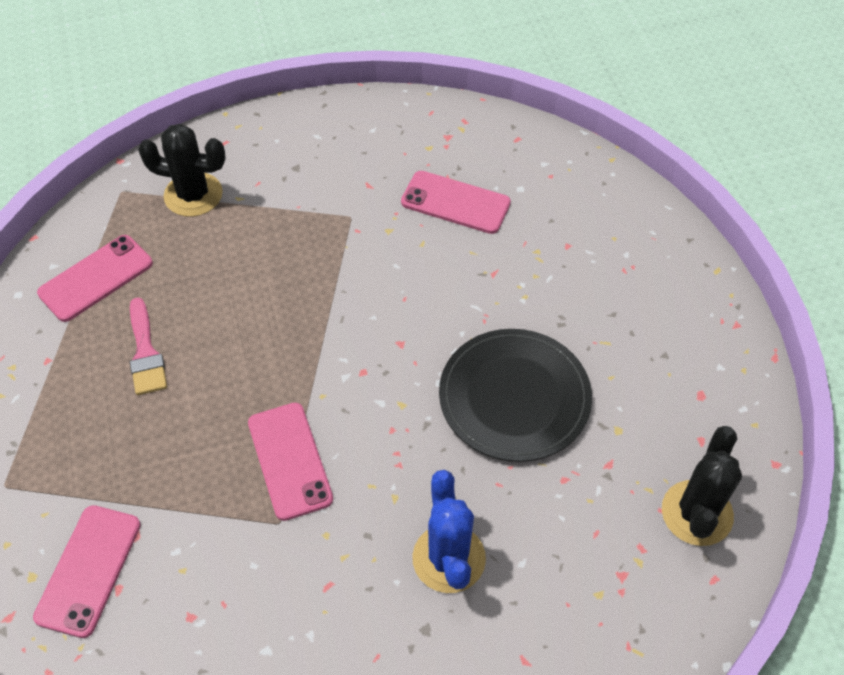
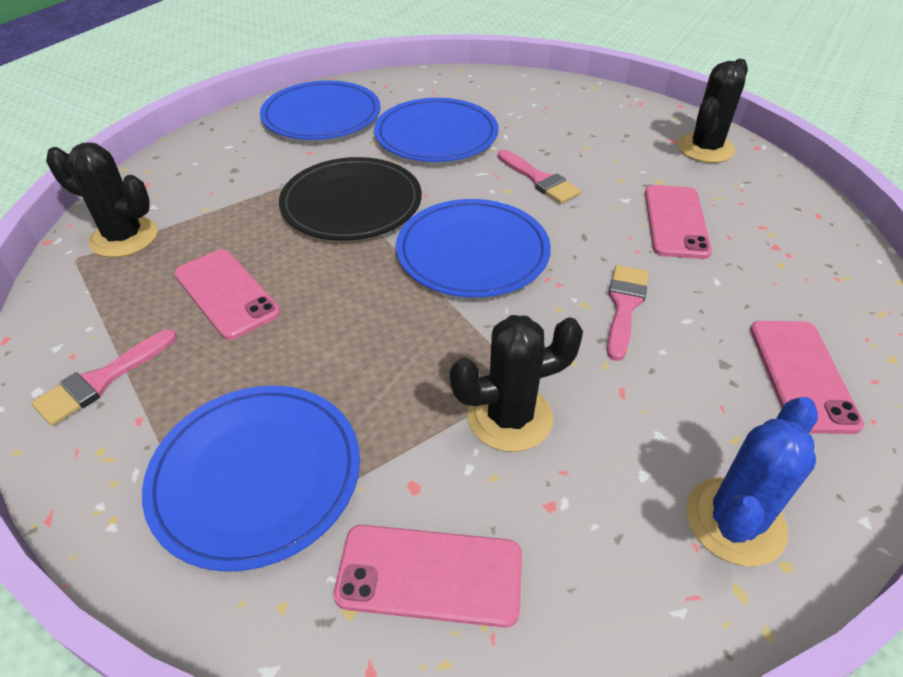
black cactus: 2 -> 3
blue plate: 0 -> 4
pink brush: 1 -> 3

